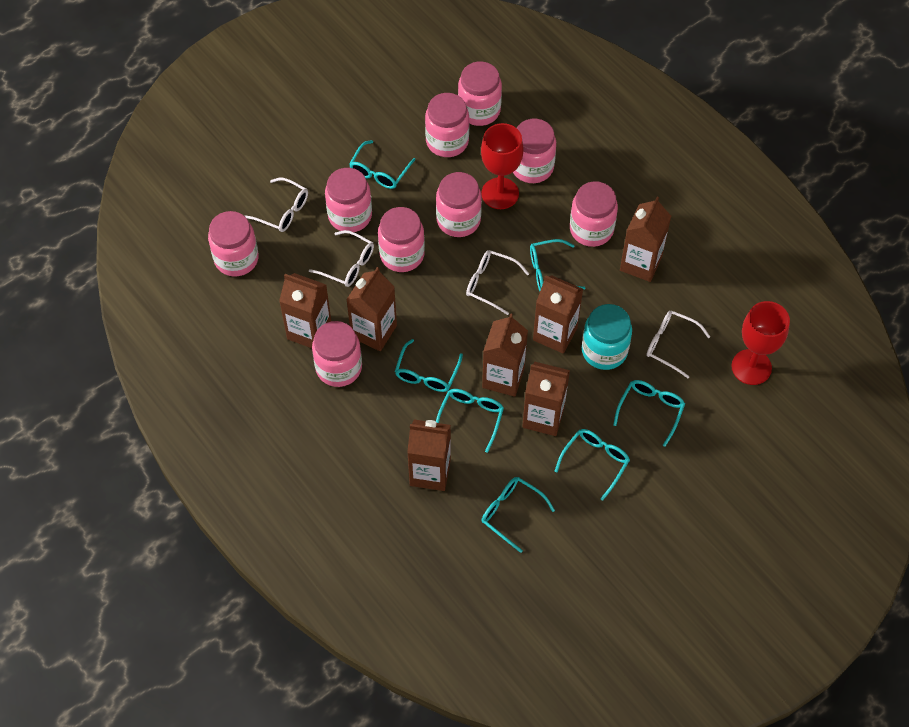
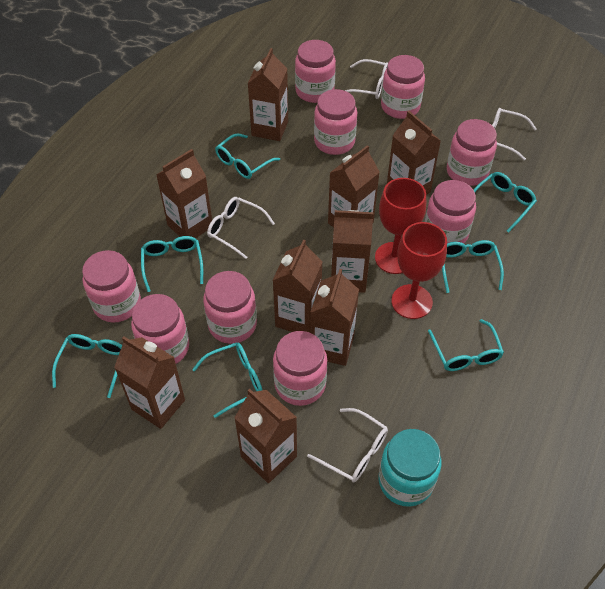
brown carton: 7 -> 9

